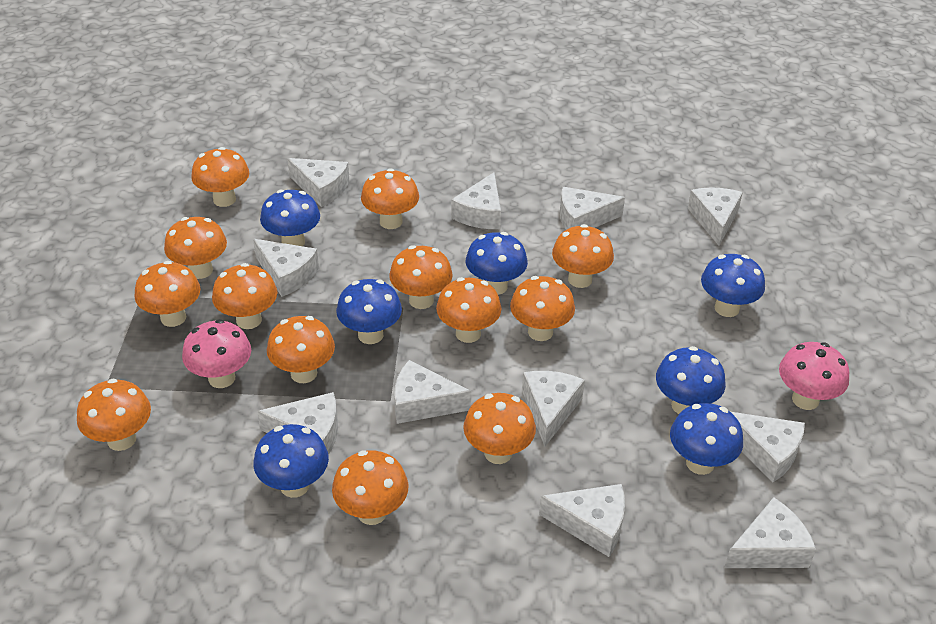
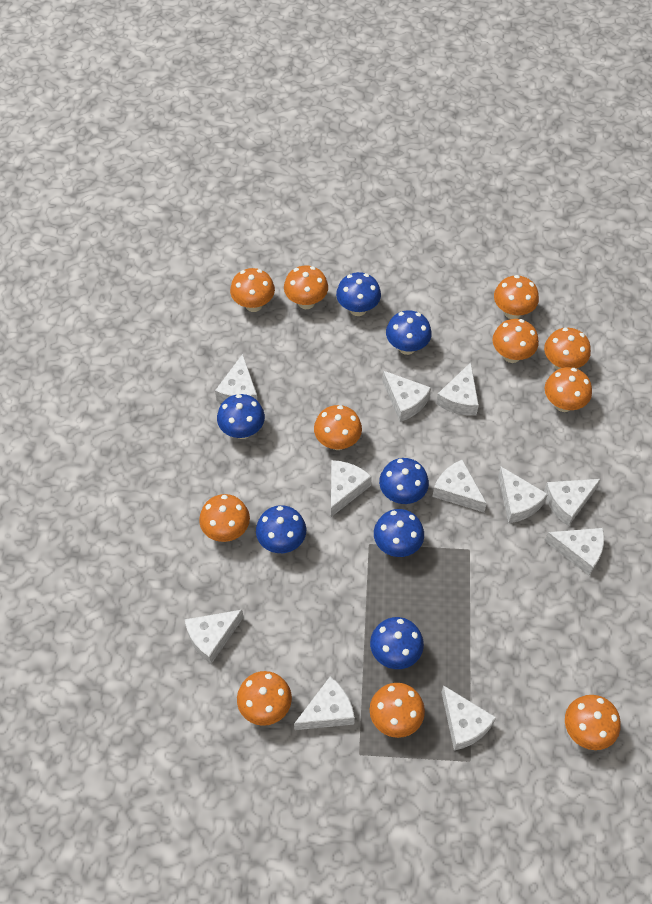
orange mushroom: 13 -> 11
pink mushroom: 2 -> 0

